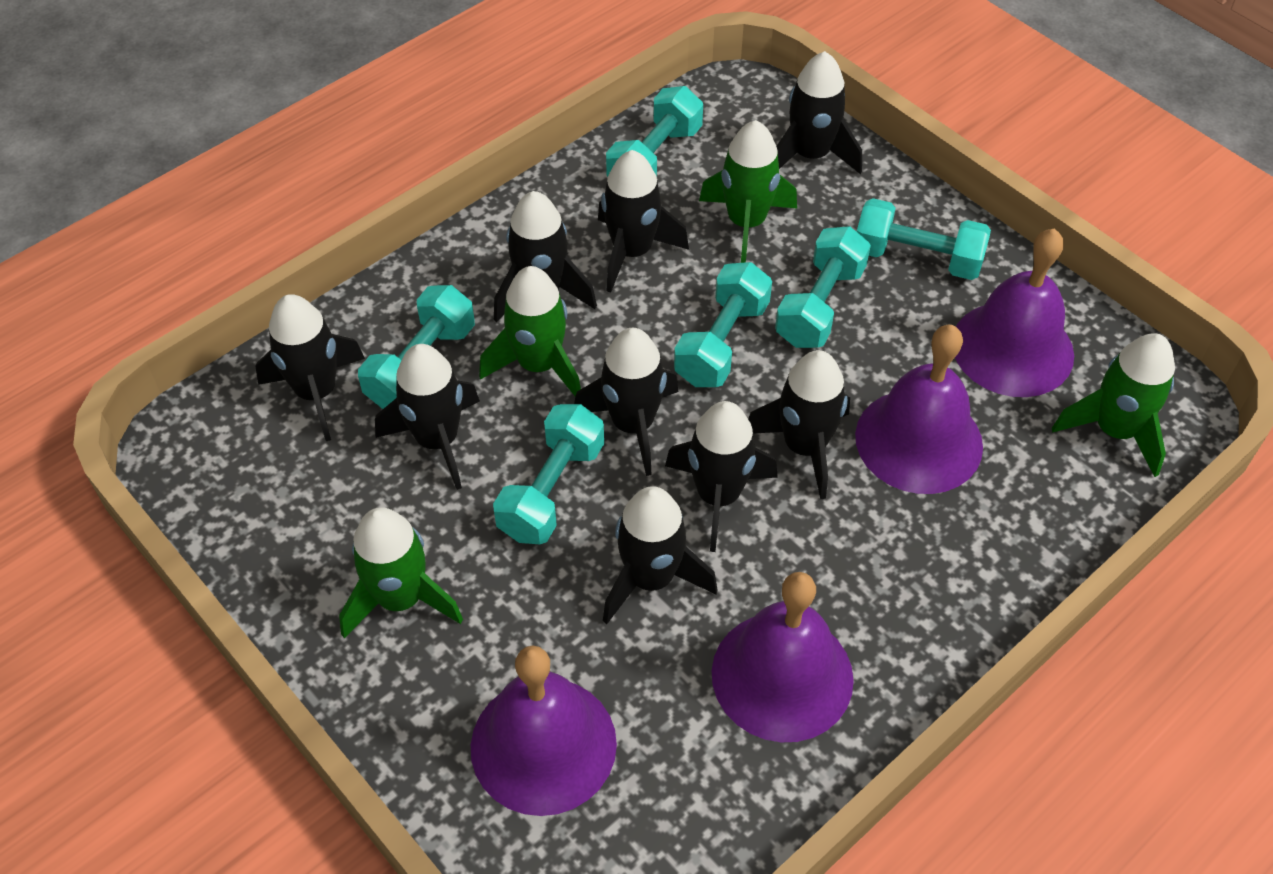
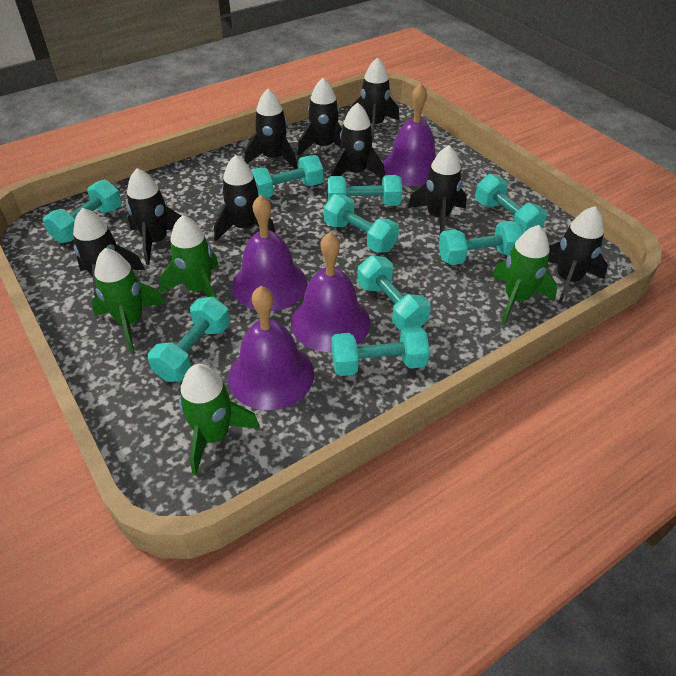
turquoise dumbbell: 6 -> 9

